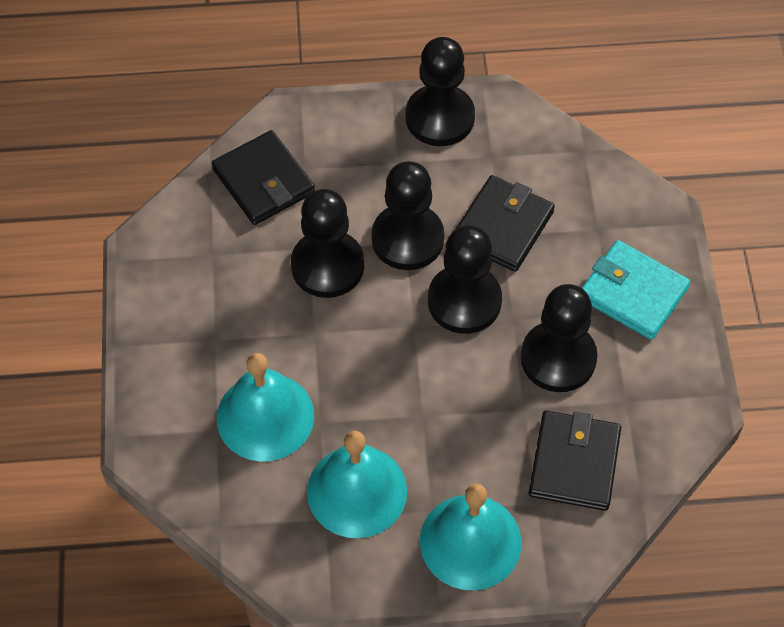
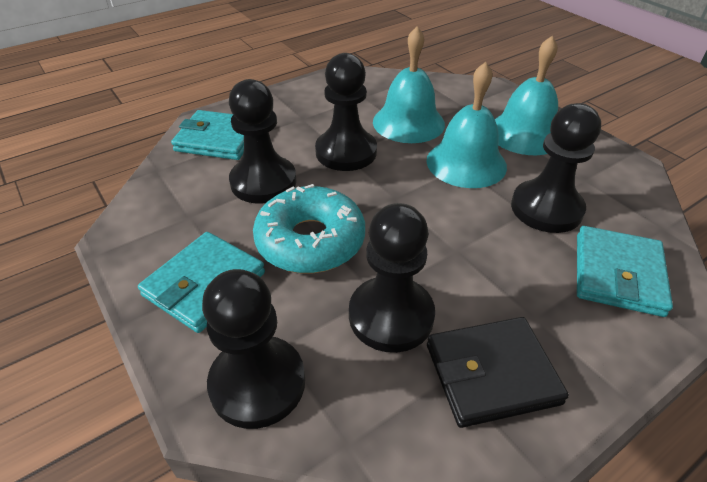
black wallet: 3 -> 1
turquoise donut: 0 -> 1
turquoise wallet: 1 -> 3

